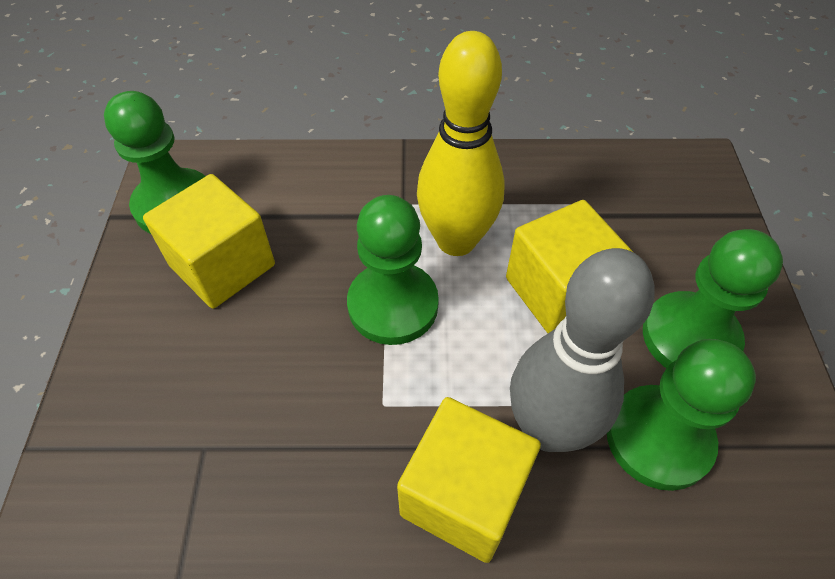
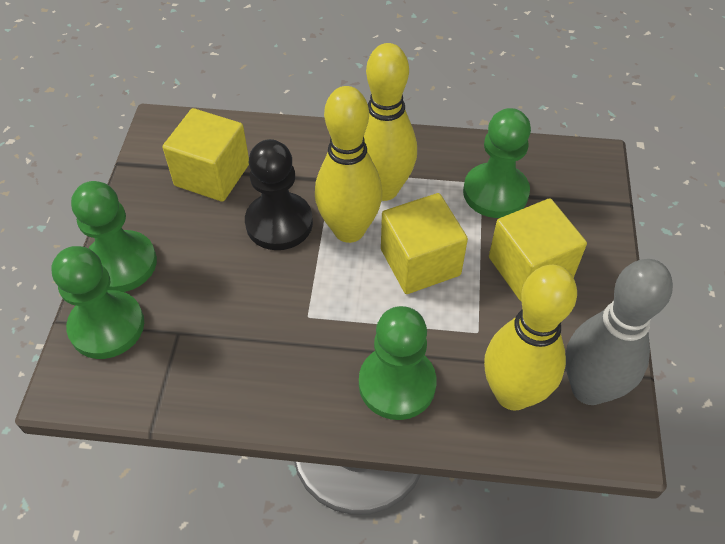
black pawn: 0 -> 1
yellow bowling pin: 1 -> 3

